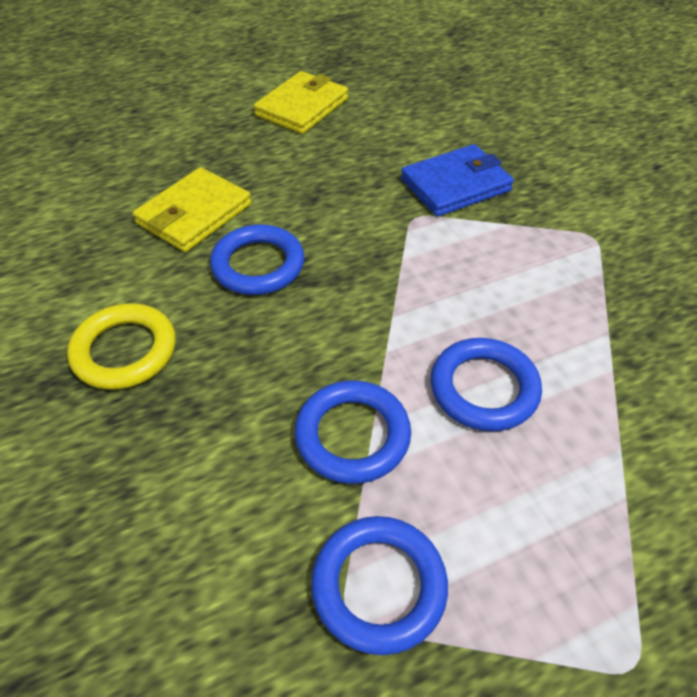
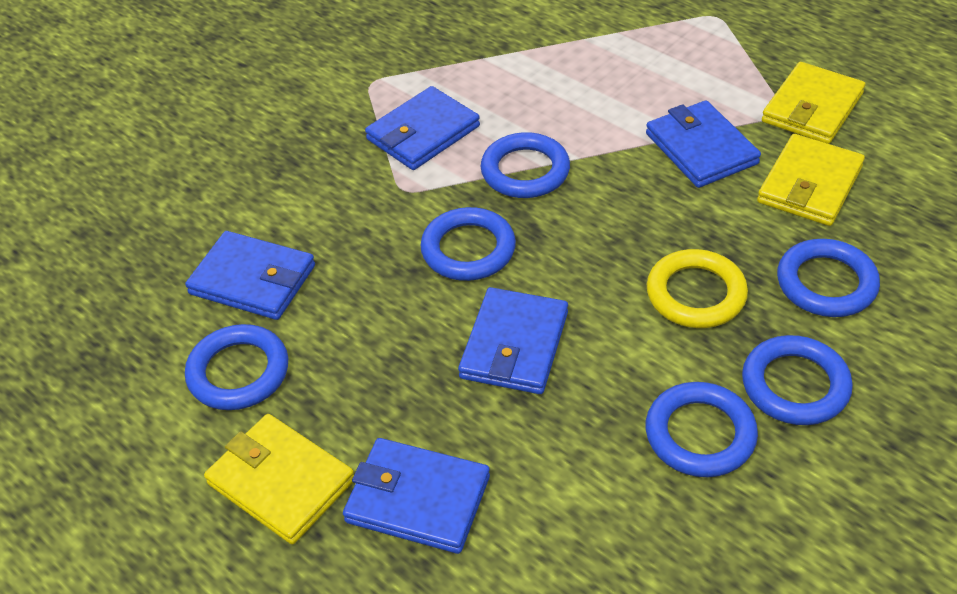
blue ring: 4 -> 6
blue wallet: 1 -> 5
yellow wallet: 2 -> 3

